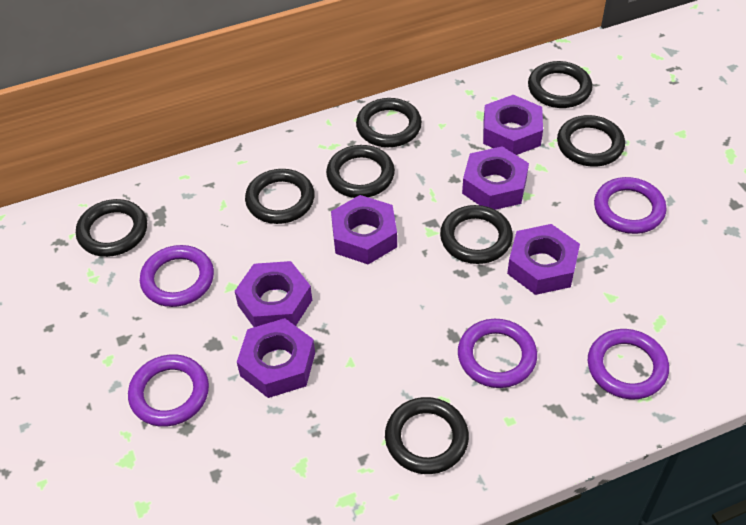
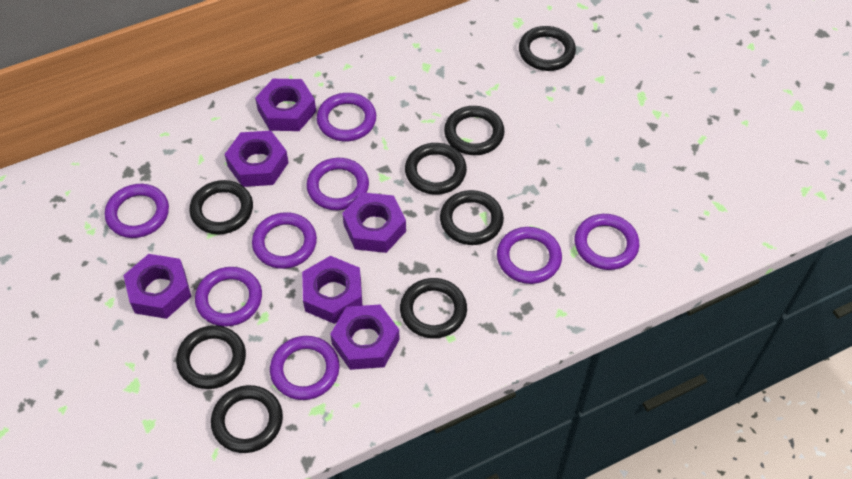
purple ring: 5 -> 8

